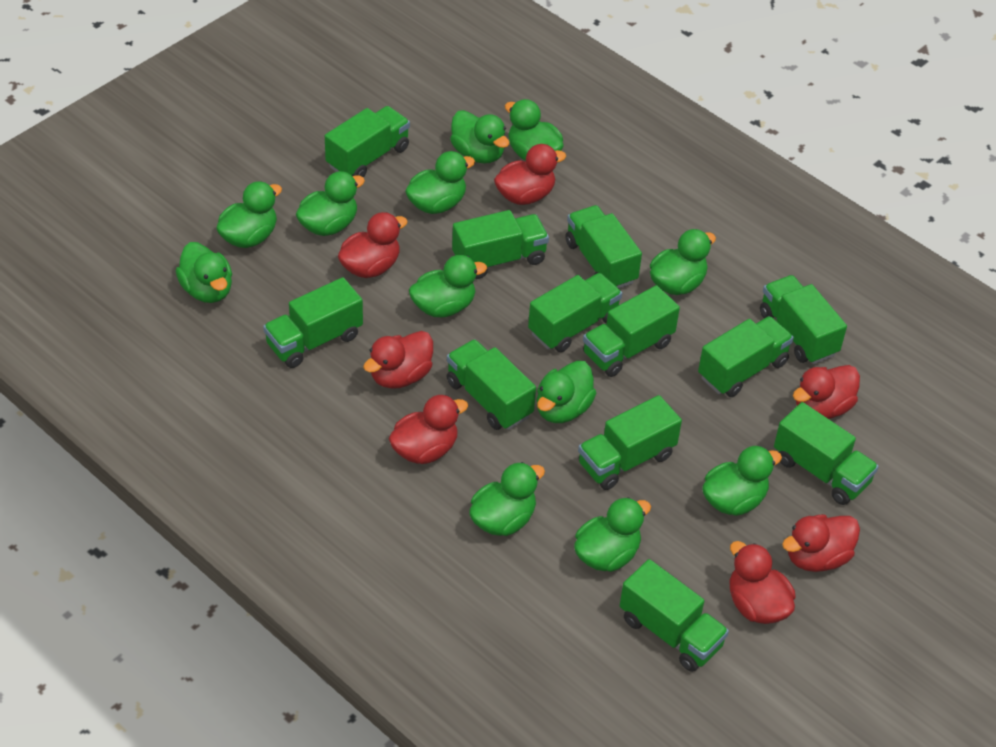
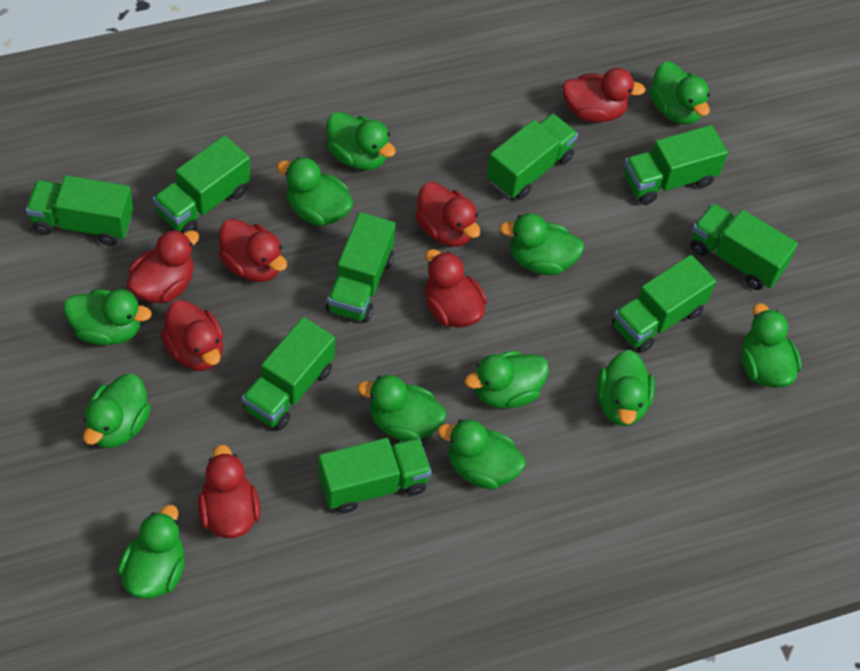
green truck: 12 -> 9

